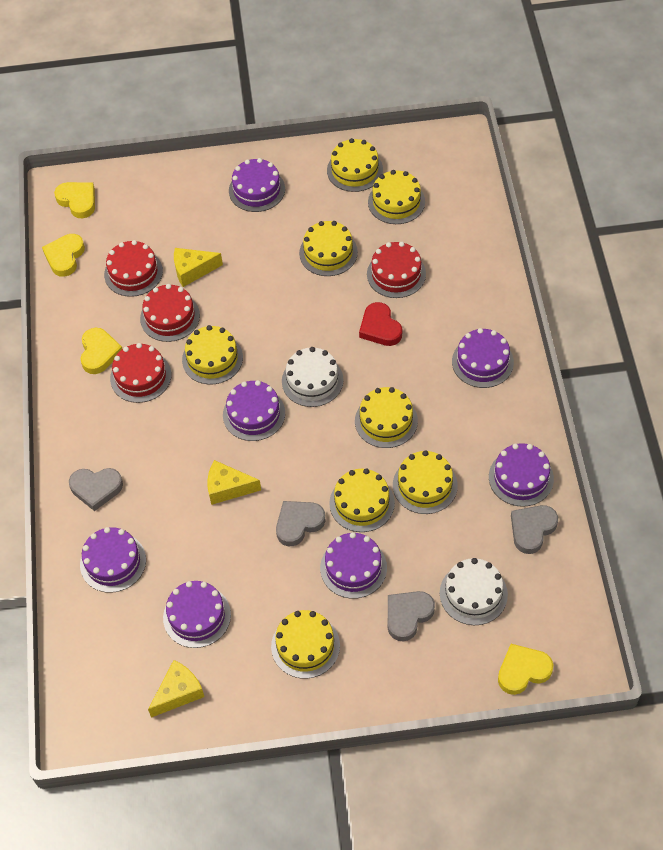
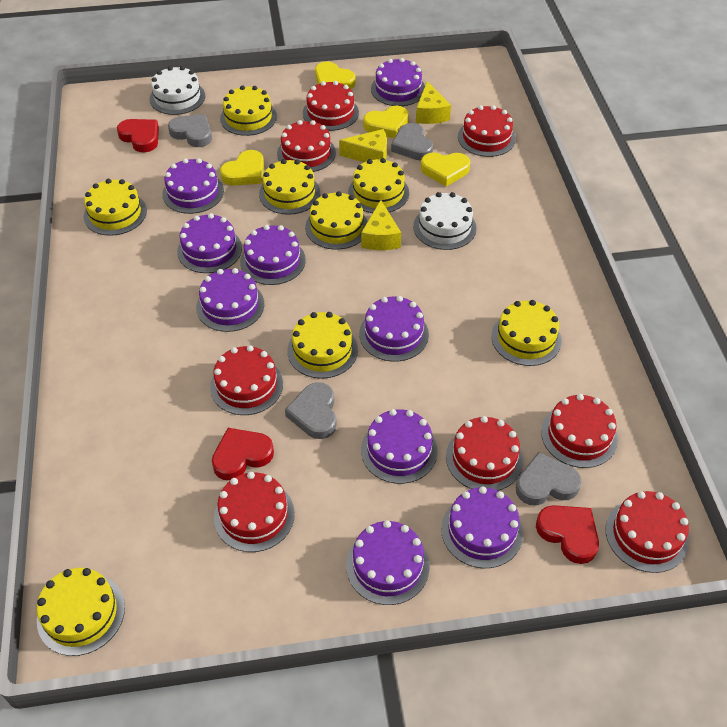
purple cake: 7 -> 9
red cake: 4 -> 8
red heart: 1 -> 3

